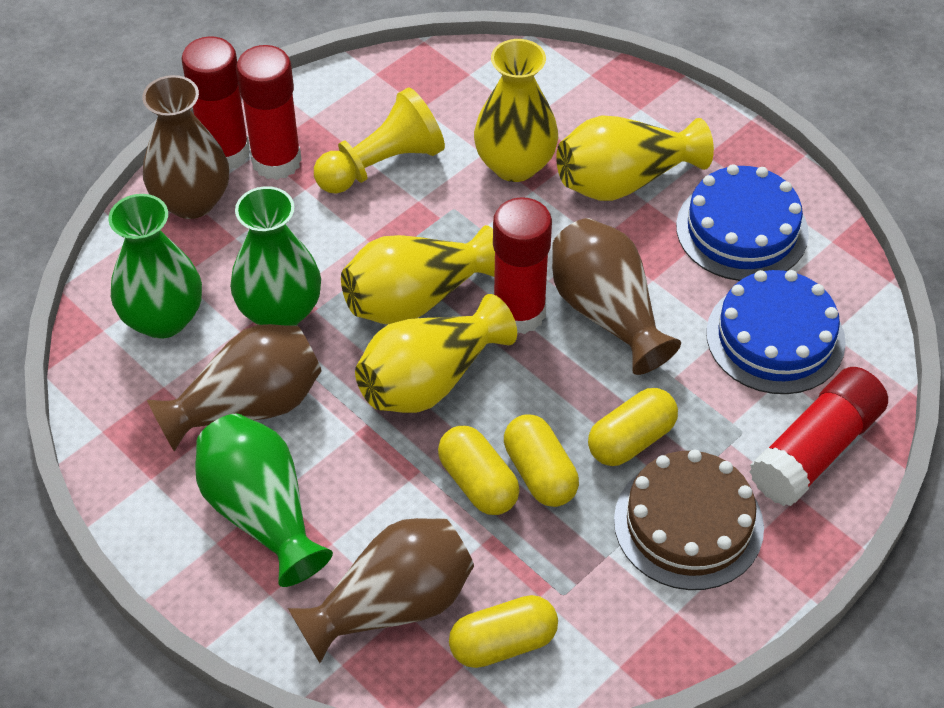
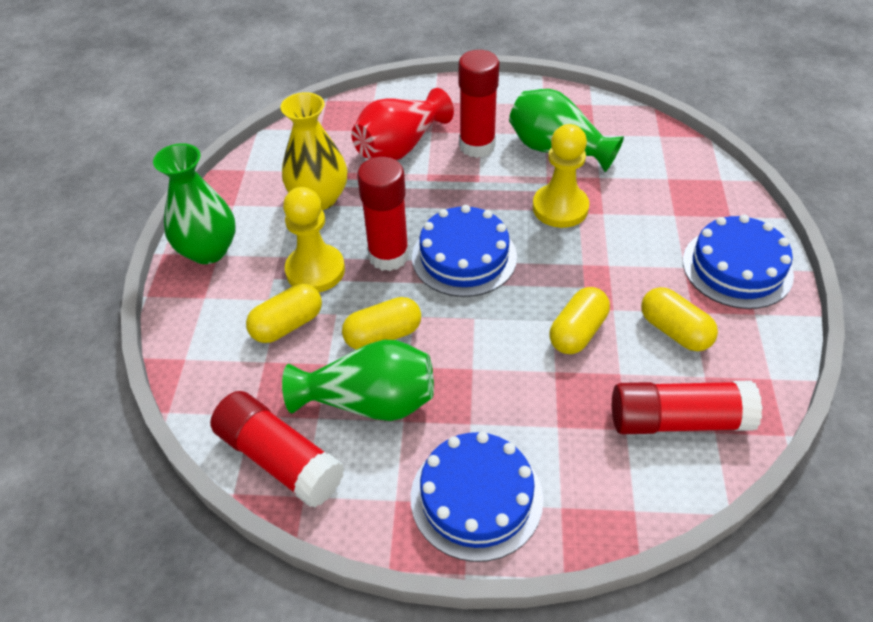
blue cake: 2 -> 3
brown cake: 1 -> 0
brown vase: 4 -> 0
red vase: 0 -> 1
yellow pawn: 1 -> 2
yellow vase: 4 -> 1

